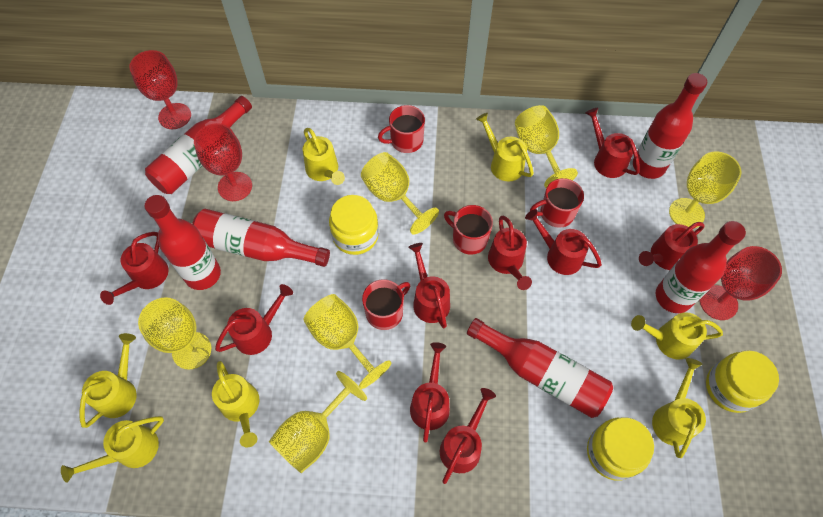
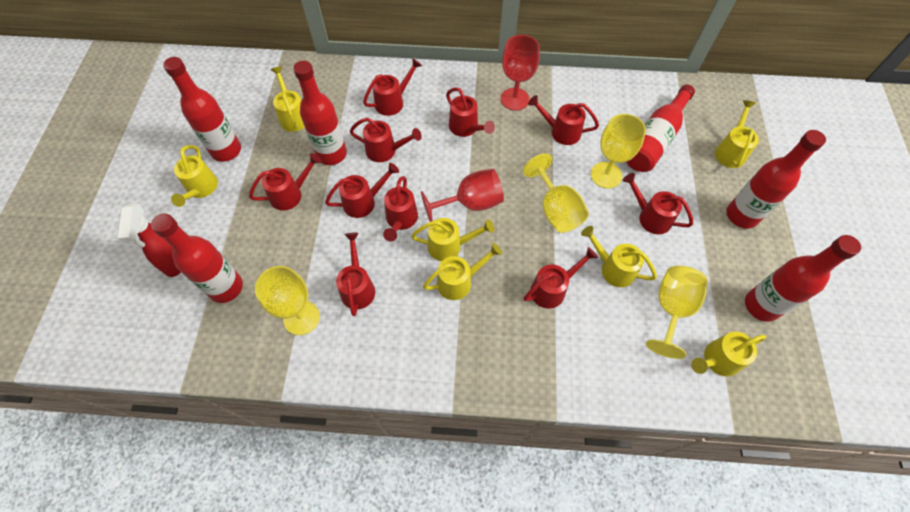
red goblet: 3 -> 2
red mug: 4 -> 0
red spray bottle: 0 -> 1
red watering can: 9 -> 10
yellow goblet: 6 -> 4
yellow jar: 3 -> 0

